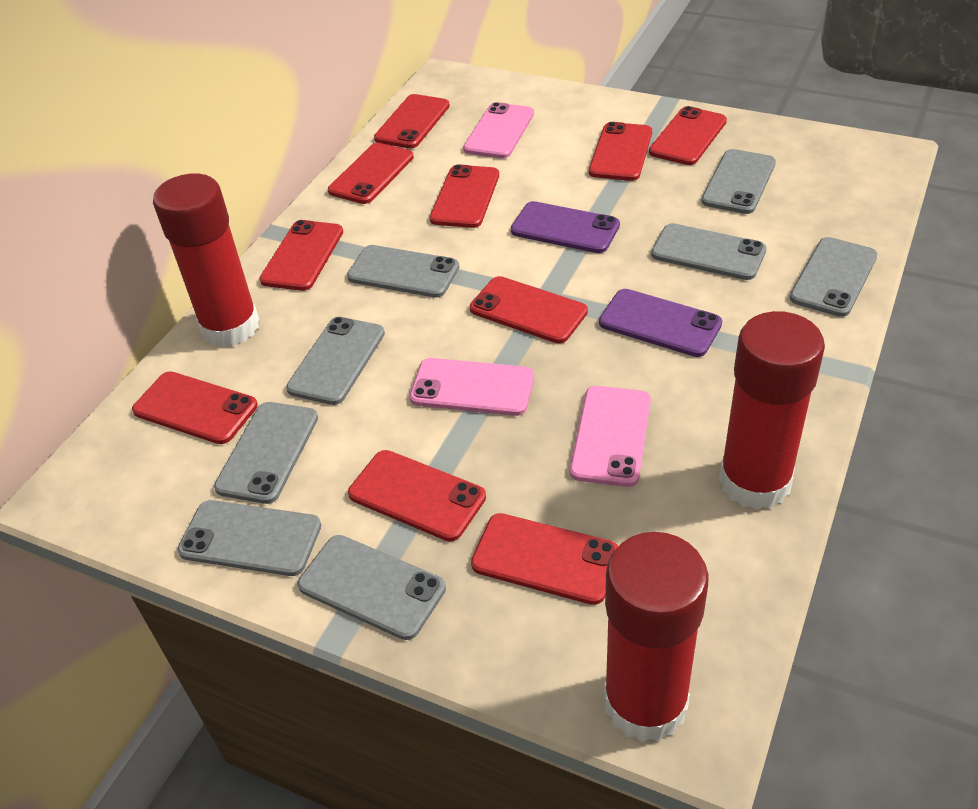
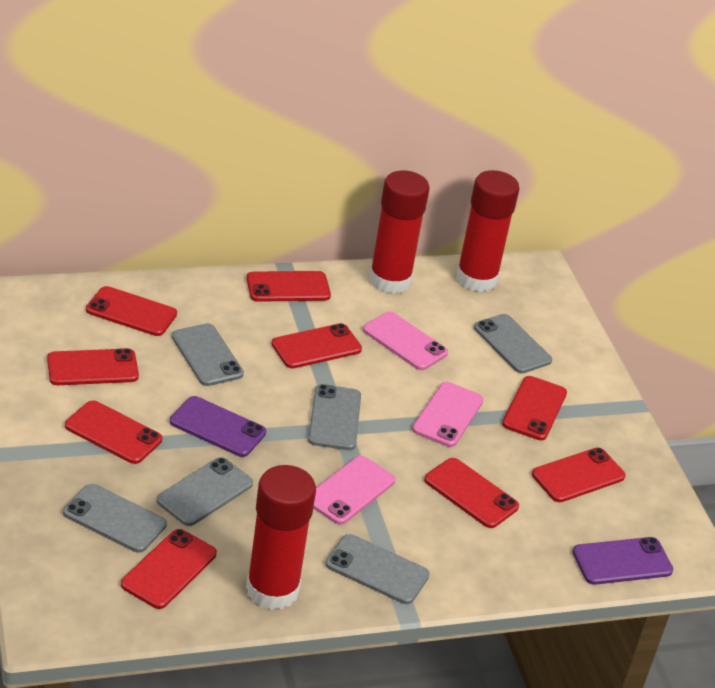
grey phone: 8 -> 6
red phone: 10 -> 9

